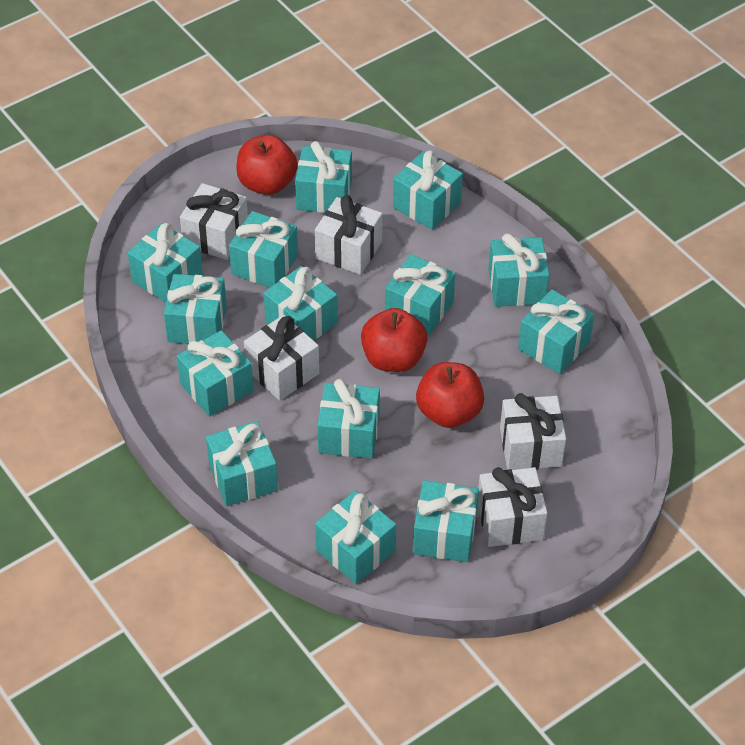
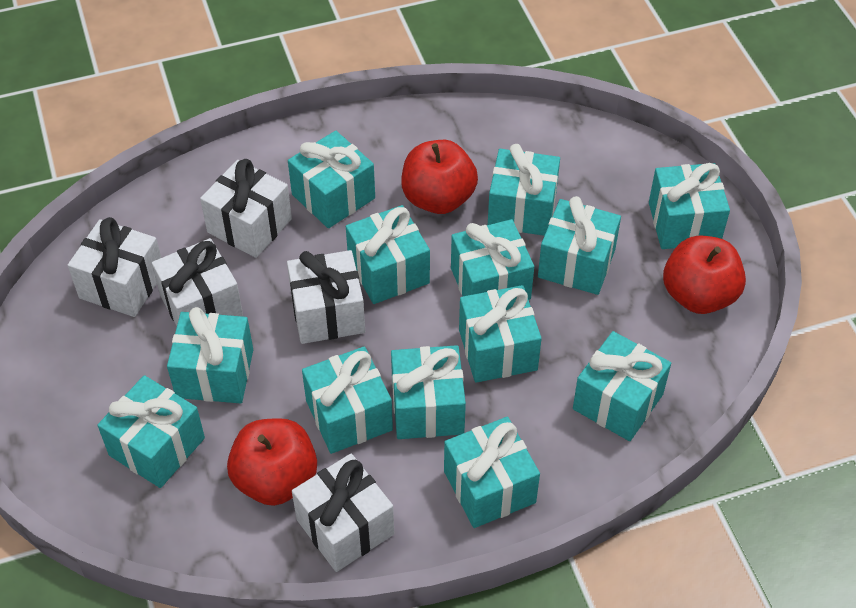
turquoise gift: 14 -> 13

